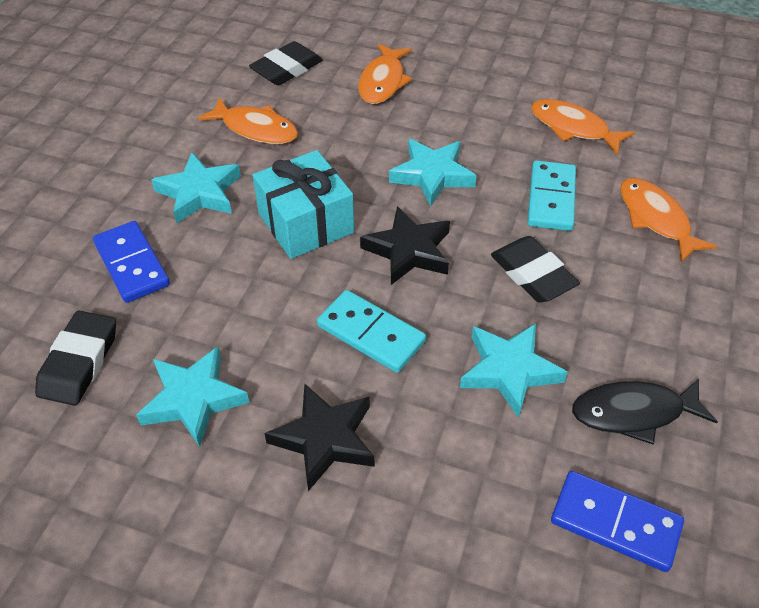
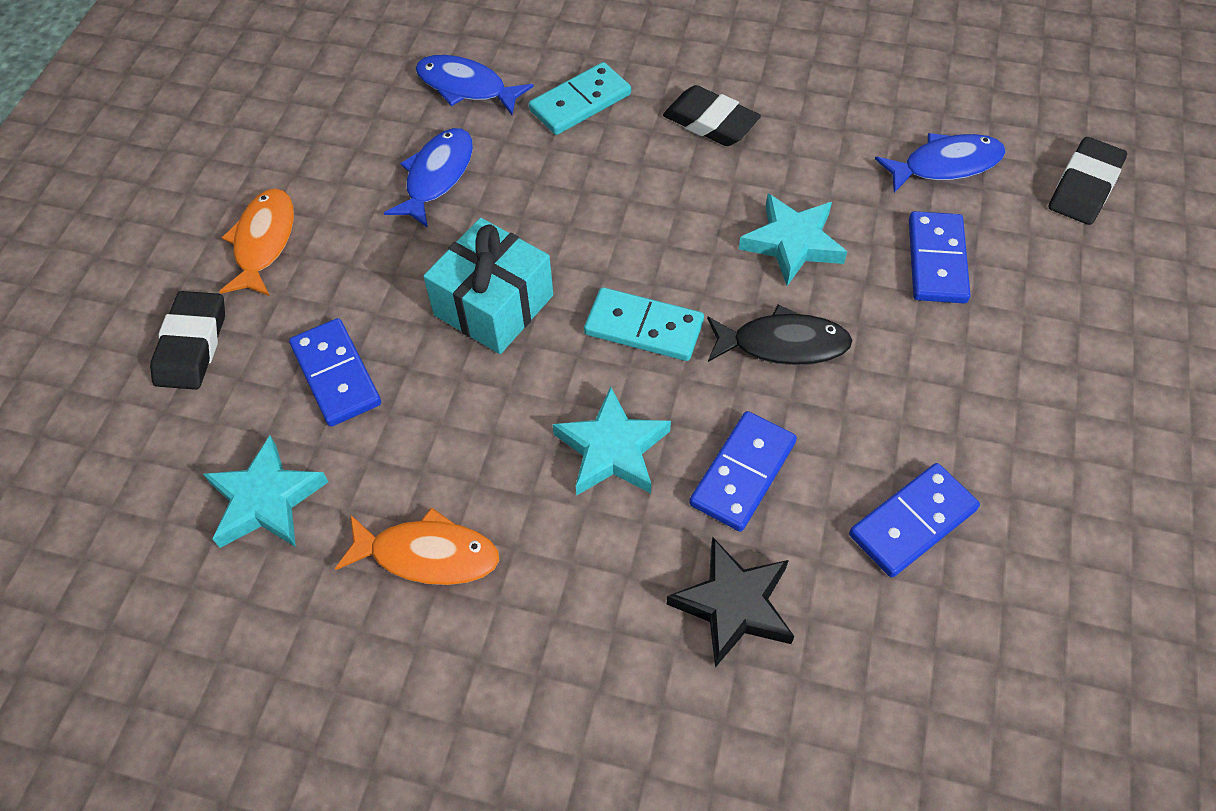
black star: 2 -> 1
blue domino: 2 -> 4
blue fish: 0 -> 3
orange fish: 4 -> 2
turquoise star: 4 -> 3

